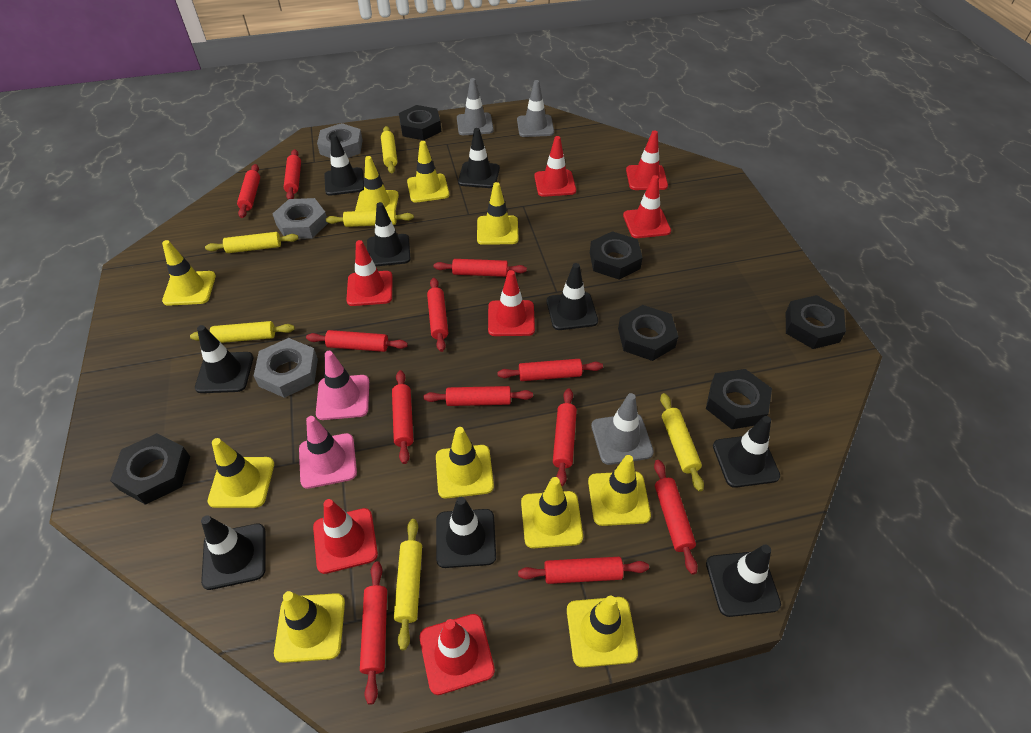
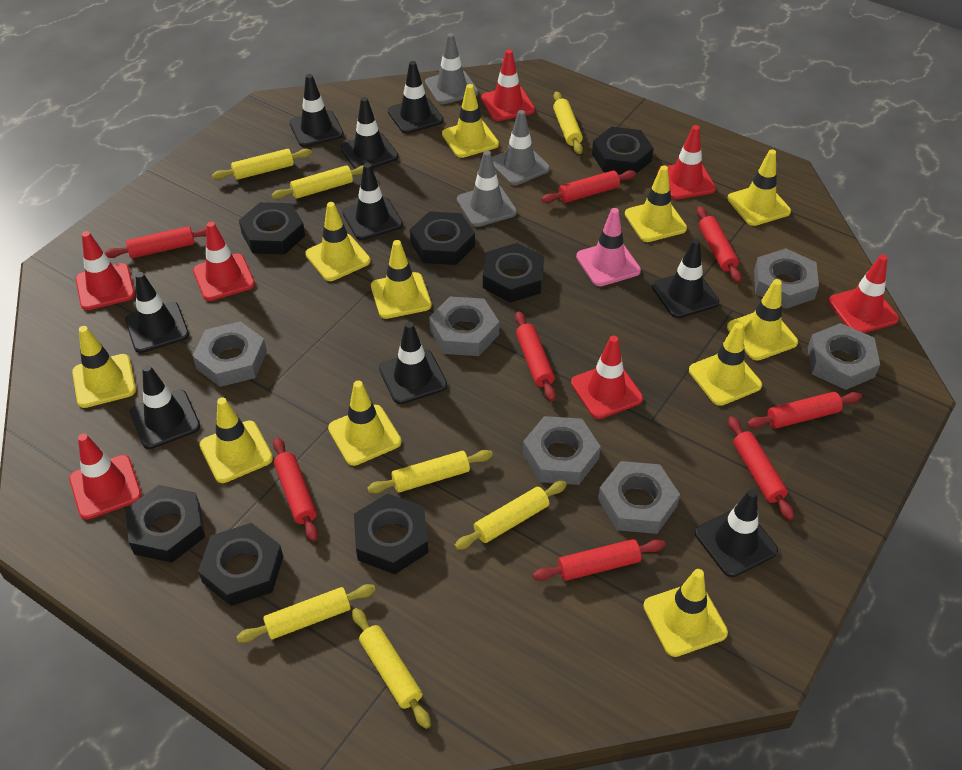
black nut: 6 -> 7
grey nut: 3 -> 6
pink traffic cone: 2 -> 1
red rolling pin: 12 -> 8
yellow rolling pin: 6 -> 7
yellow traffic cone: 10 -> 11

